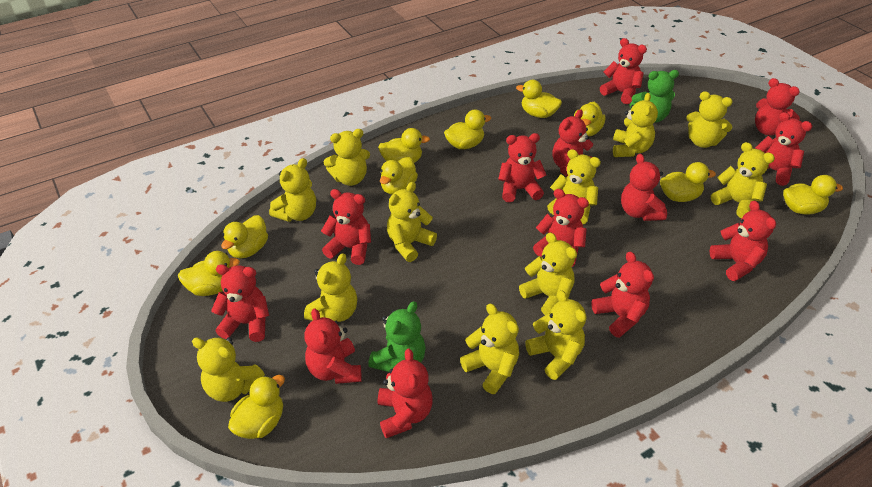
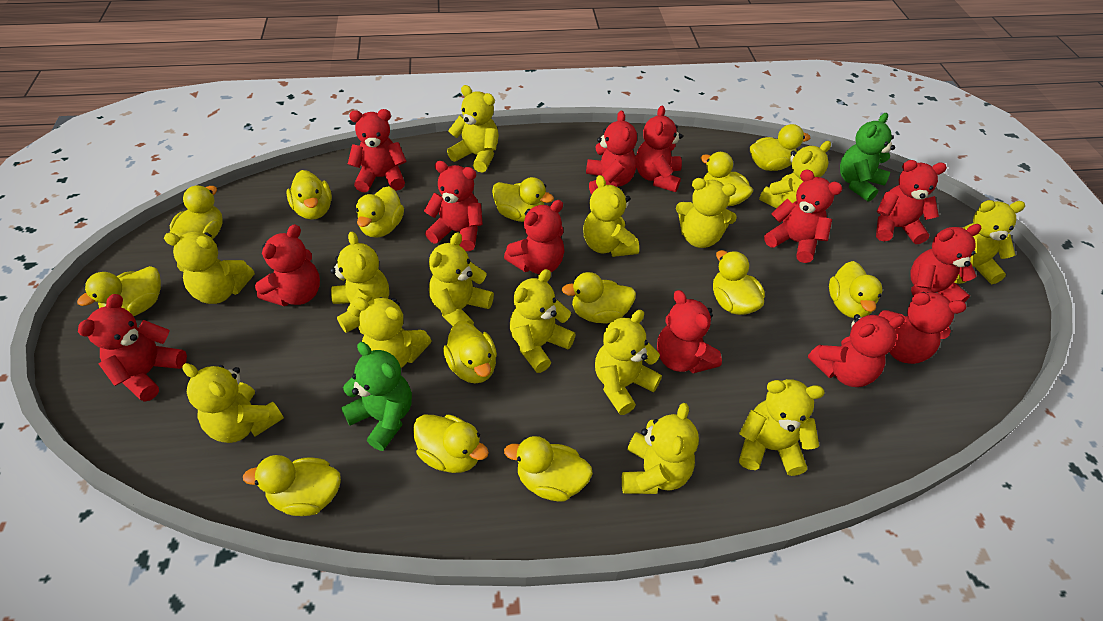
yellow duck: 10 -> 14
yellow teddy bear: 12 -> 14

